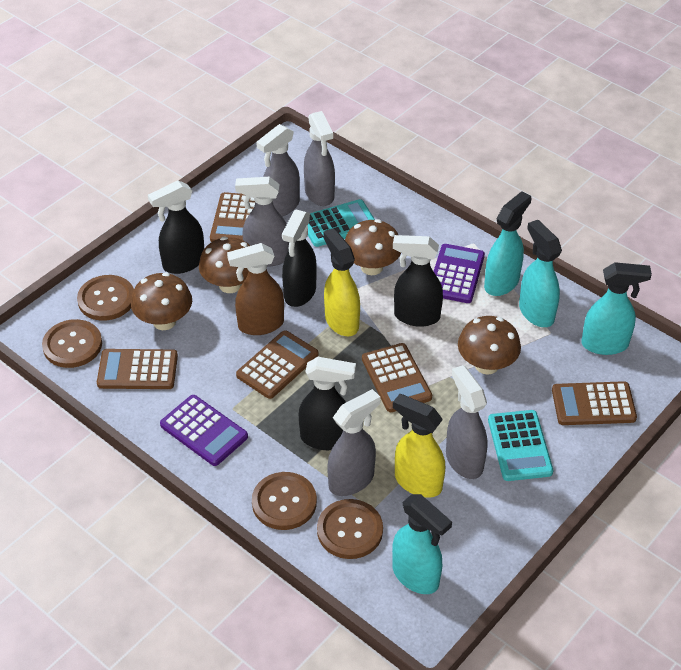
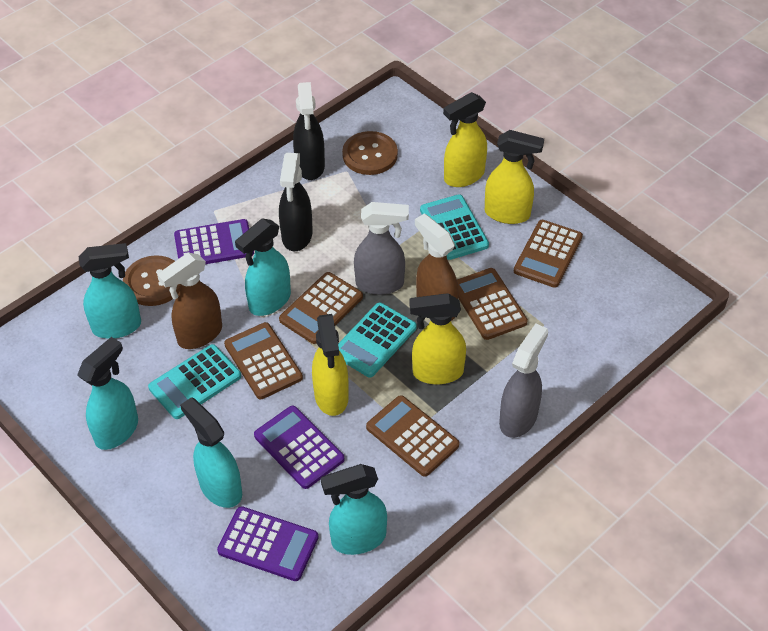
black spray bottle: 4 -> 2
brown button: 4 -> 2
brown mushroom: 4 -> 0
brown spray bottle: 1 -> 2
grey spray bottle: 5 -> 2
purple calculator: 2 -> 3
turquoise calculator: 2 -> 3
turquoise spray bottle: 4 -> 5
yellow spray bottle: 2 -> 4

